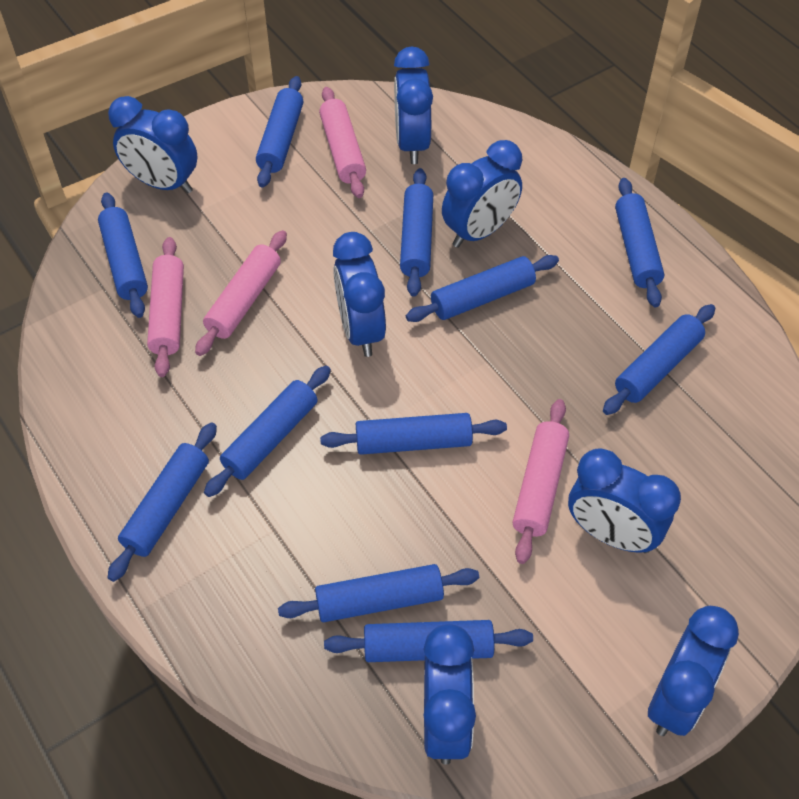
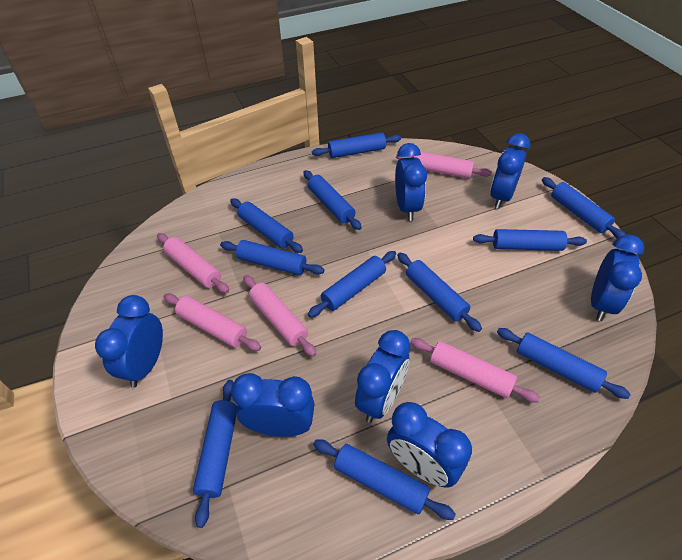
pink rolling pin: 4 -> 5

